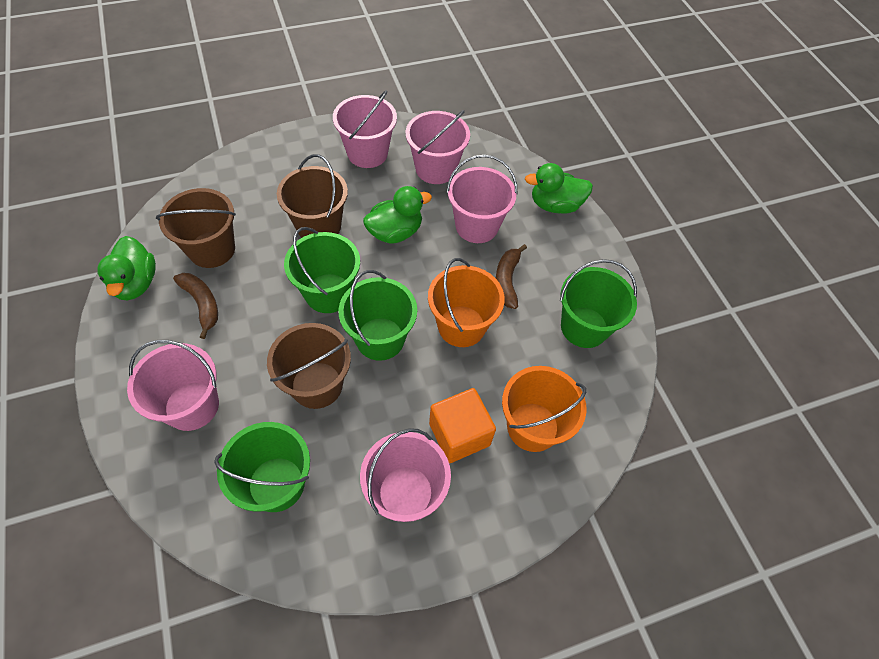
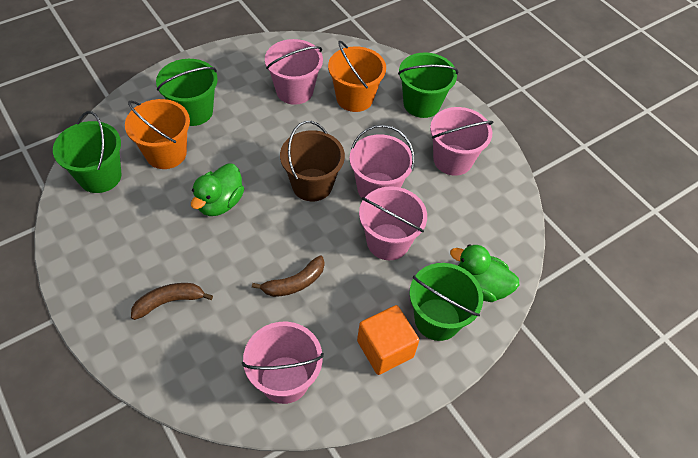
brown bucket: 3 -> 1
green duck: 3 -> 2

